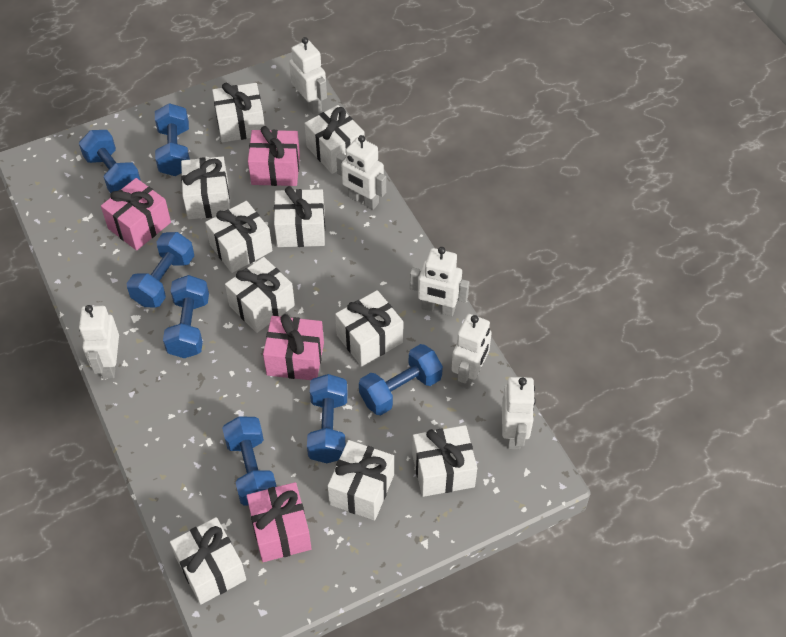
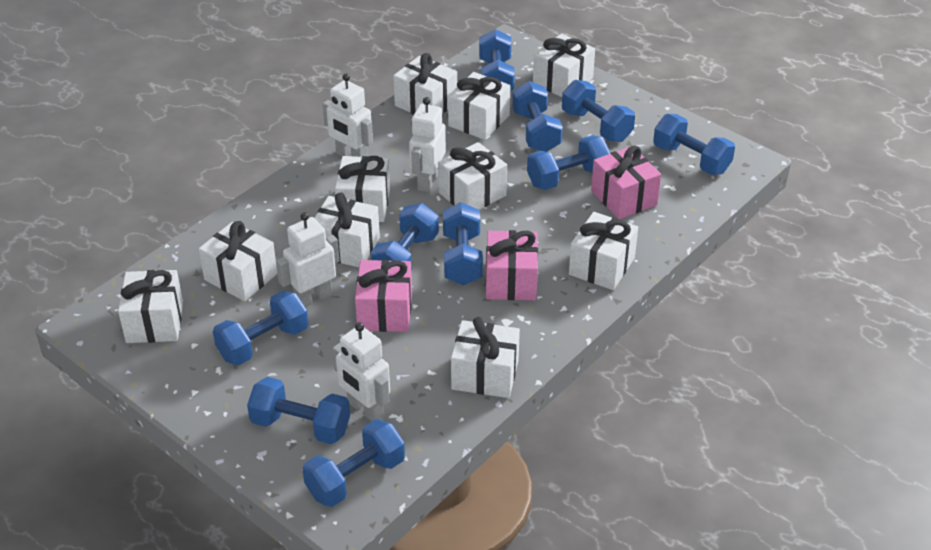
blue dumbbell: 7 -> 10
pink gift: 4 -> 3
white robot: 6 -> 4

